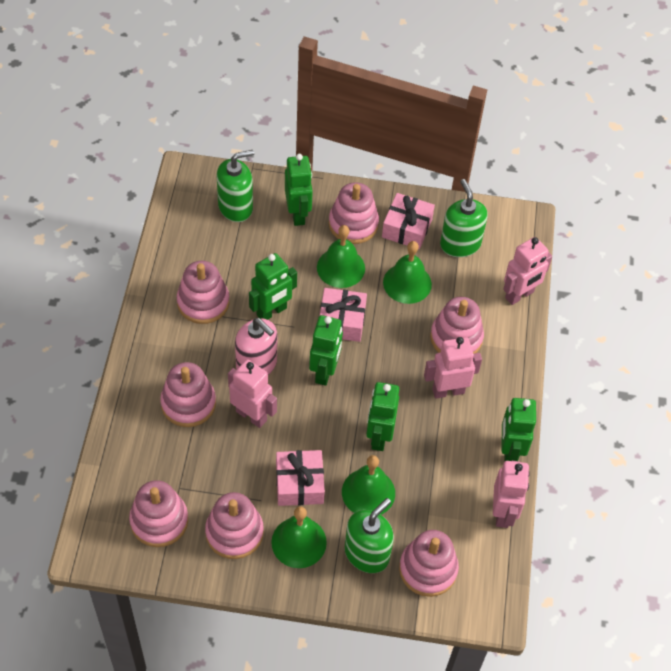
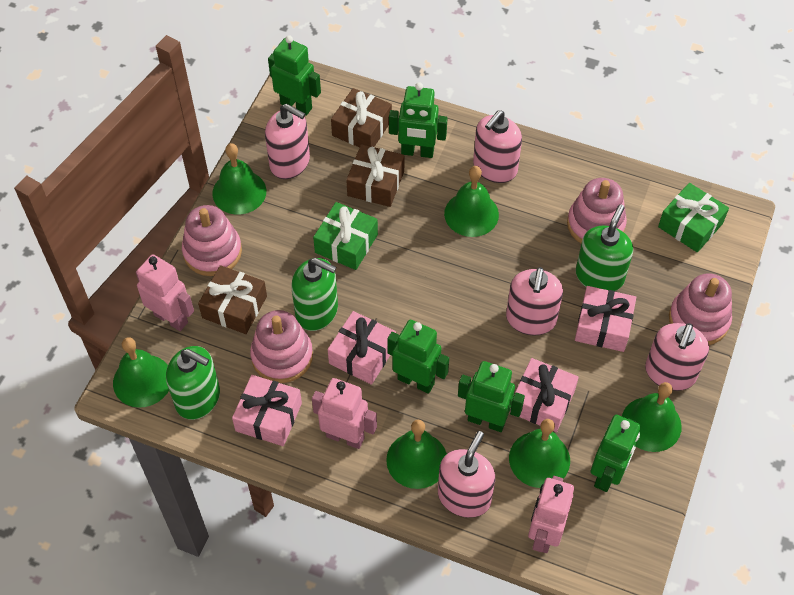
brown gift: 0 -> 3
green bell: 4 -> 6
green gift: 0 -> 2
pink gift: 3 -> 4
pink robot: 4 -> 3
pink soap dispenser: 1 -> 5
pink stacking toy: 7 -> 4

